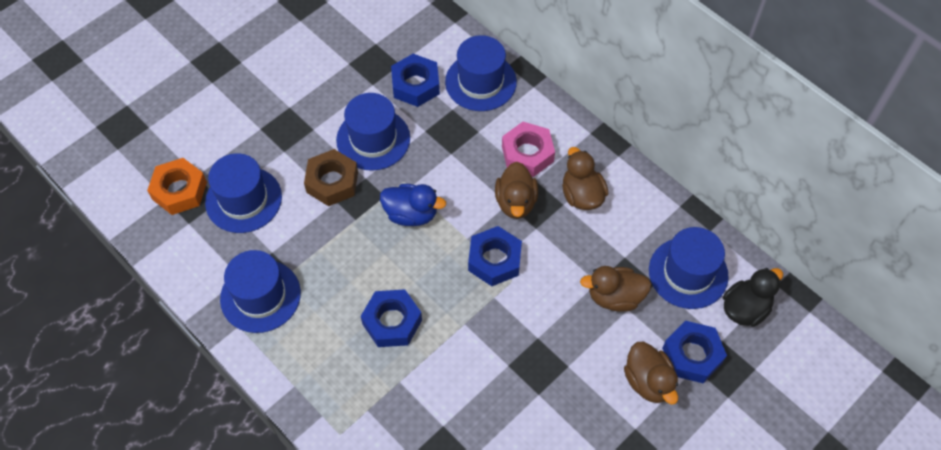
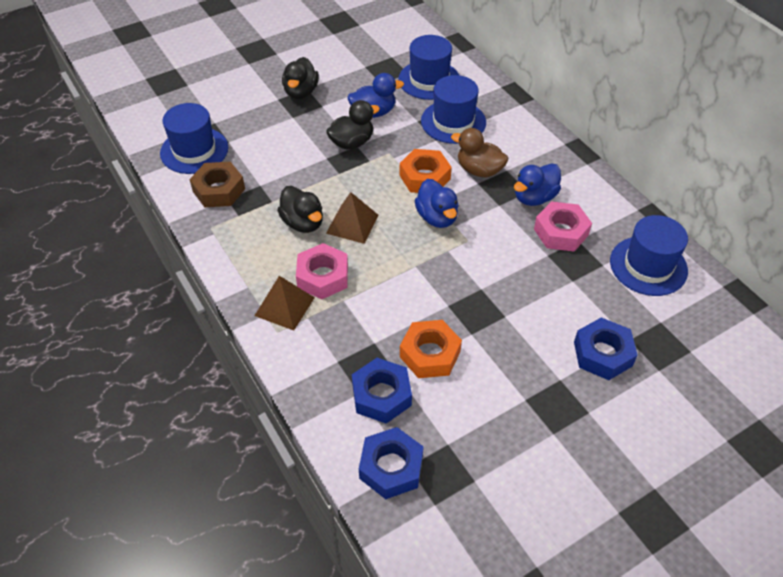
black duck: 1 -> 3
blue duck: 1 -> 3
blue hat: 5 -> 4
blue nut: 4 -> 3
brown duck: 4 -> 1
brown pyramid: 0 -> 2
orange nut: 1 -> 2
pink nut: 1 -> 2

